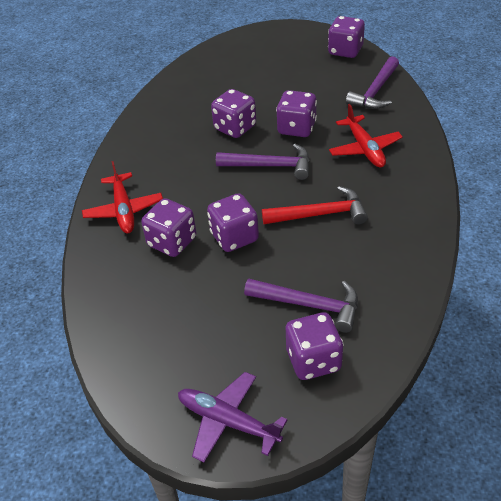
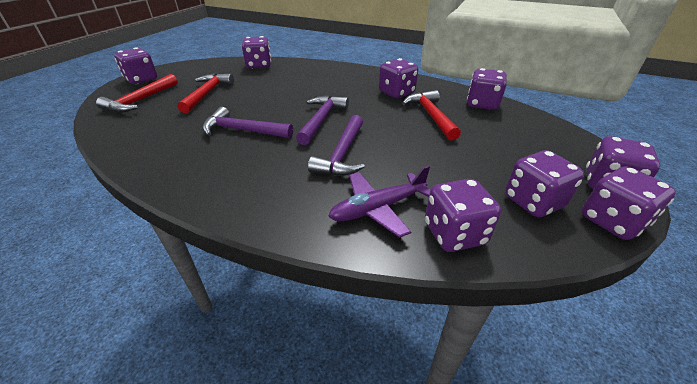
purple dice: 6 -> 8
red hammer: 1 -> 3
red plane: 2 -> 0

